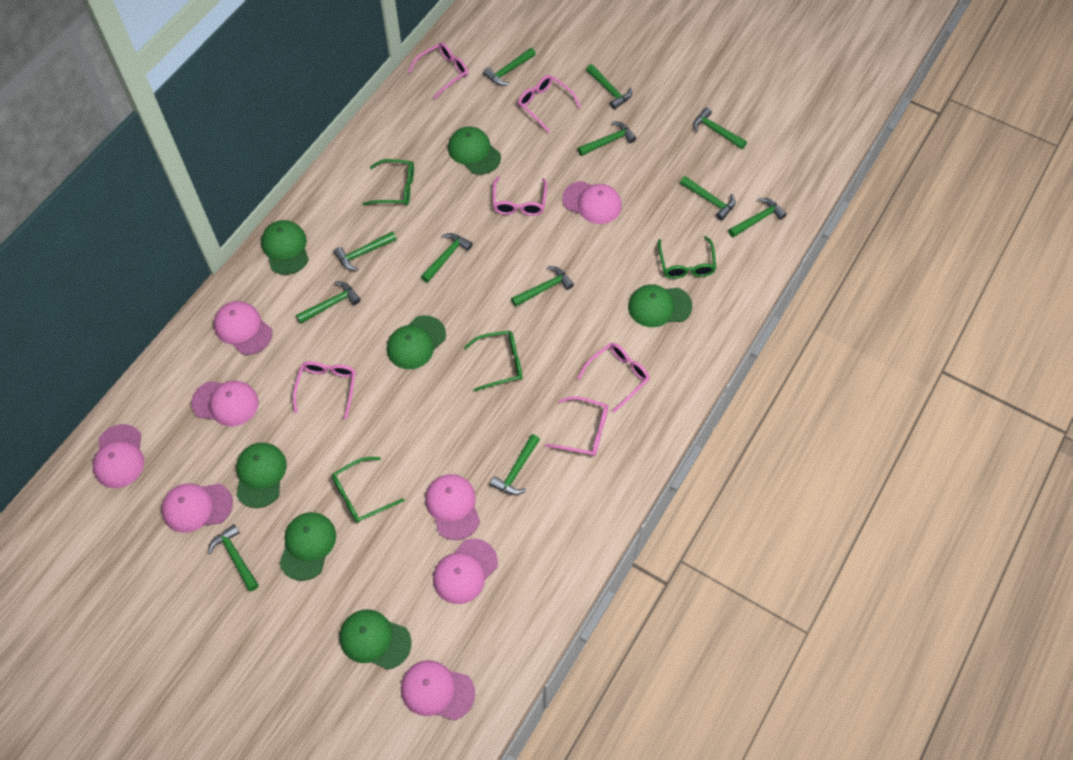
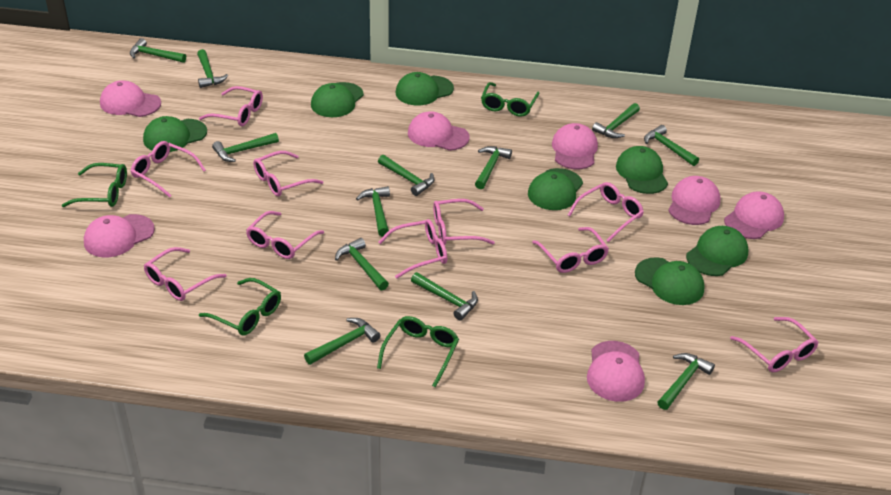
pink cap: 8 -> 7
pink glasses: 6 -> 10

